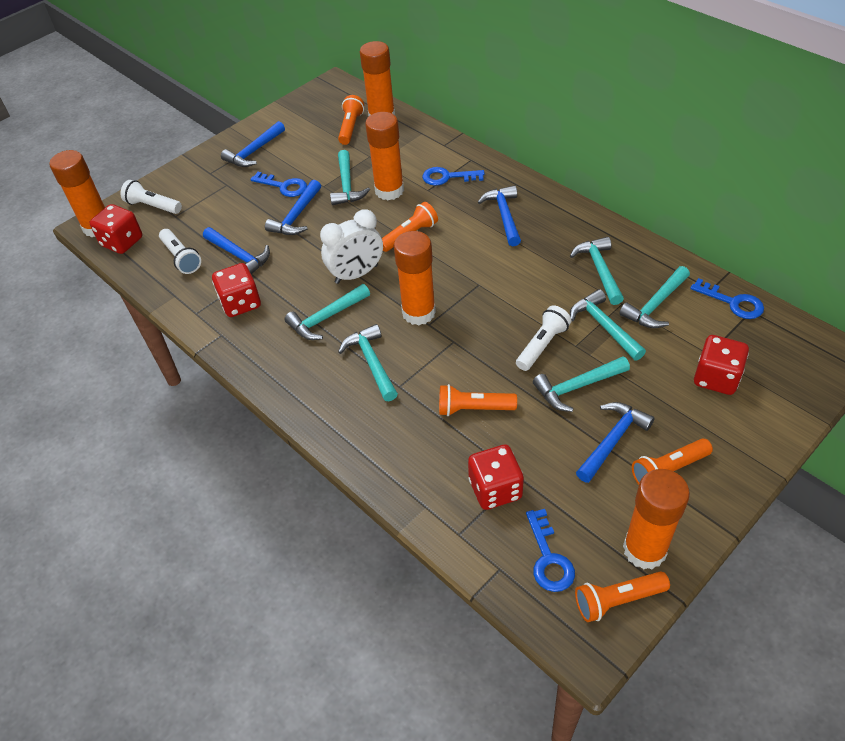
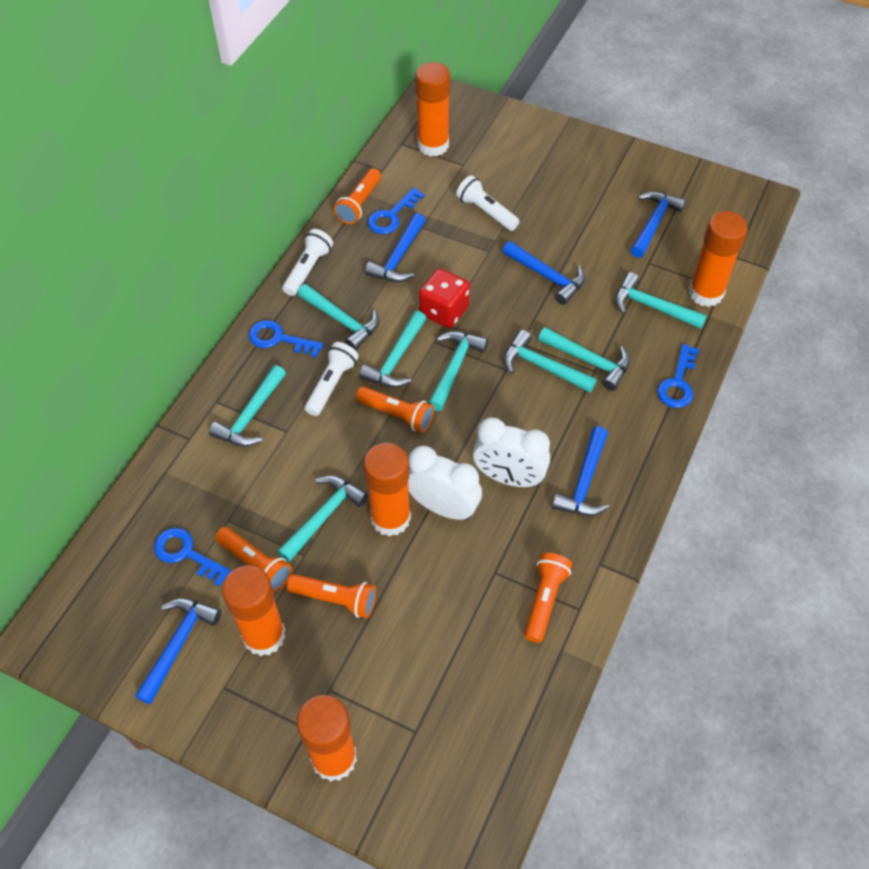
red dice: 4 -> 1
turquoise hammer: 7 -> 8
white clock: 1 -> 2

